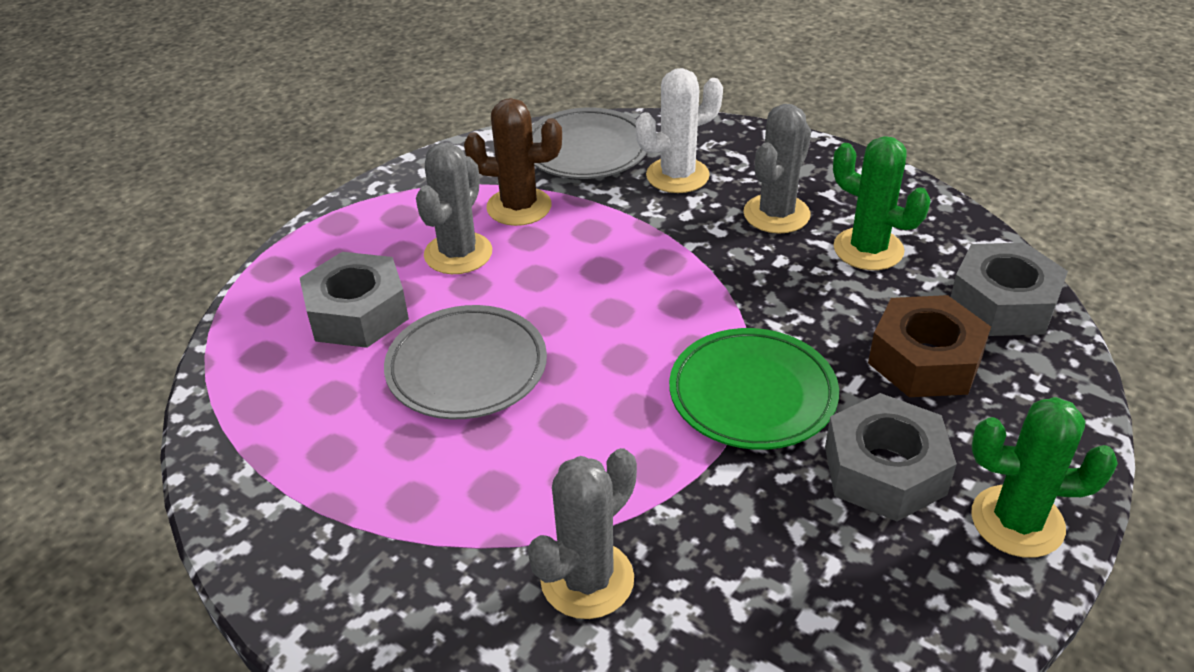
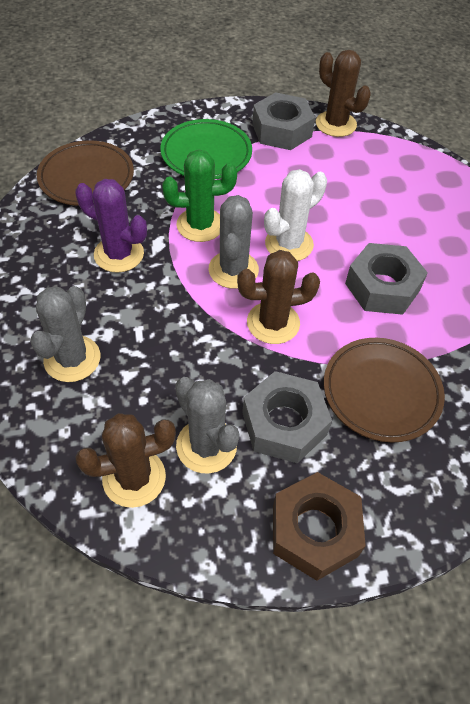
brown cactus: 1 -> 3
brown plate: 0 -> 2
green cactus: 2 -> 1
grey plate: 2 -> 0
purple cactus: 0 -> 1

